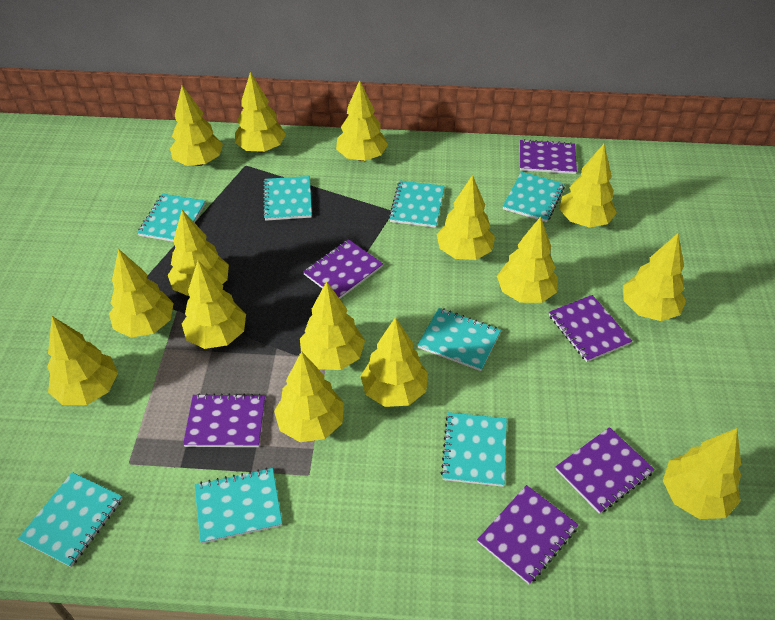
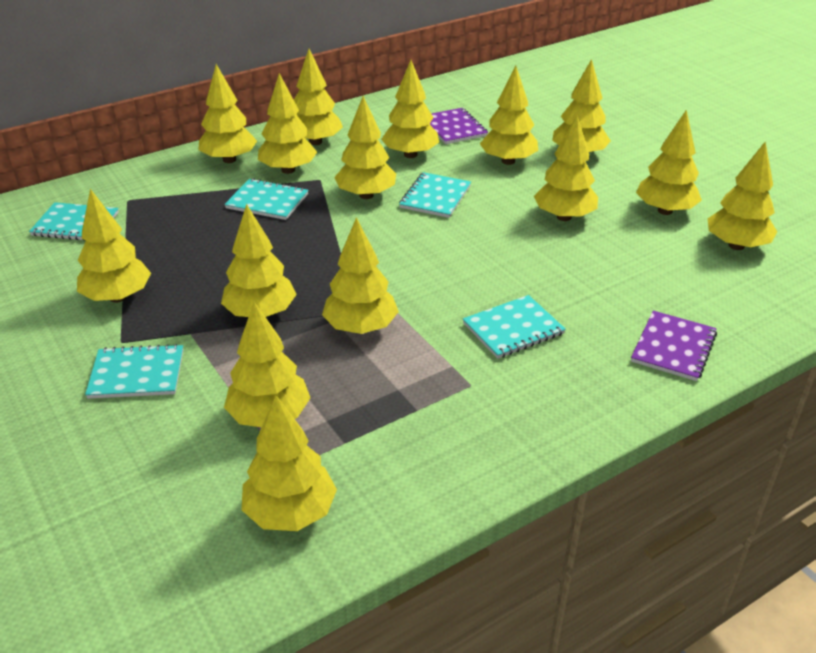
purple notebook: 6 -> 2
turquoise notebook: 8 -> 5

